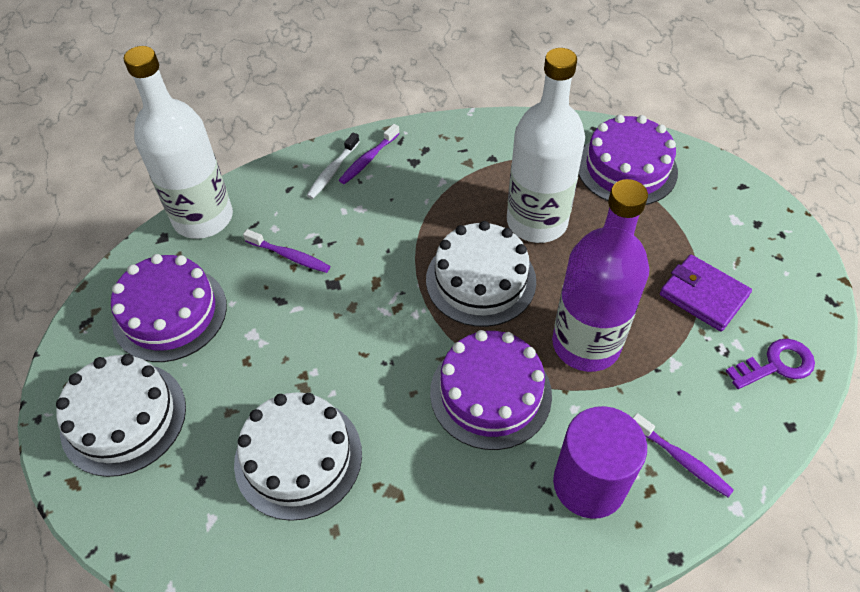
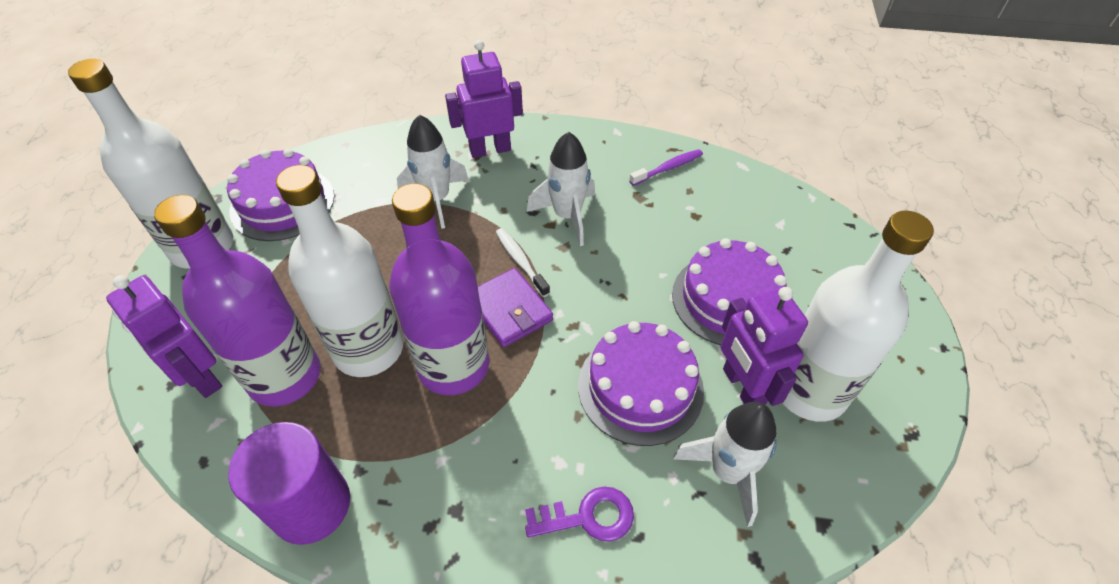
purple bottle: 1 -> 2
purple robot: 0 -> 3
purple toothbrush: 3 -> 1
white bottle: 2 -> 3
white cake: 3 -> 0
white rocket: 0 -> 3

